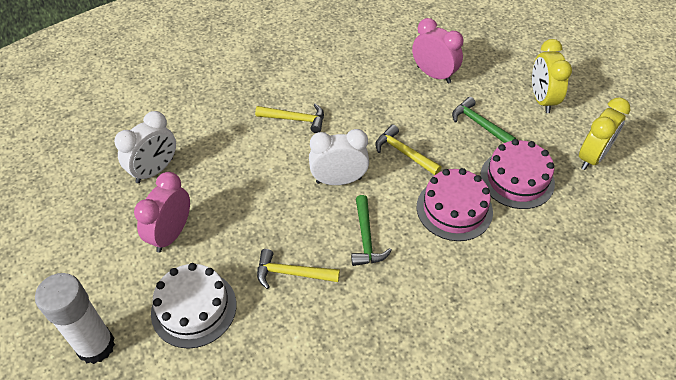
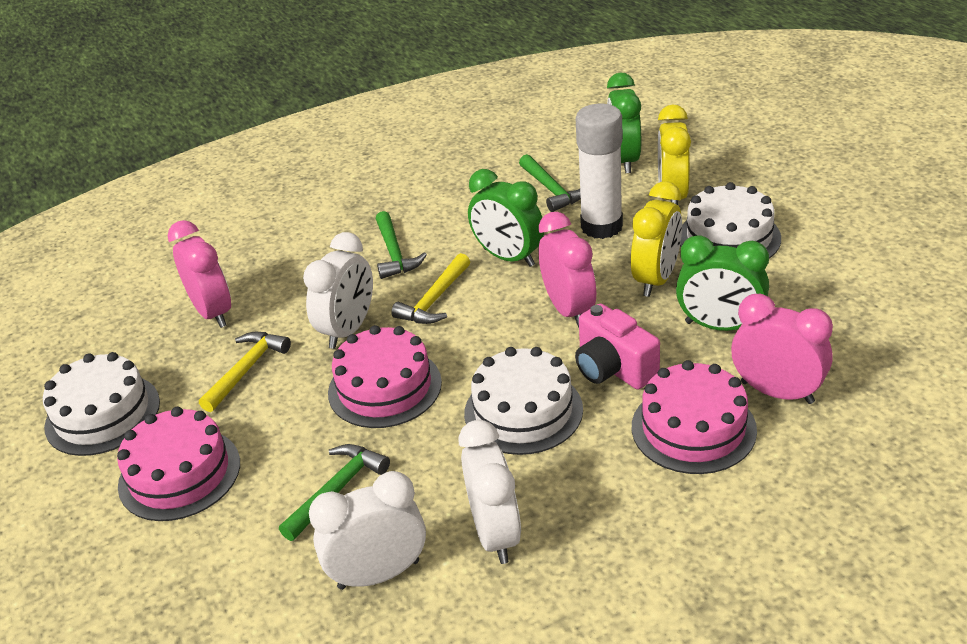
green clock: 0 -> 3
green hammer: 2 -> 3
pink cake: 2 -> 3
pink camera: 0 -> 1
pink clock: 2 -> 3
white cake: 1 -> 3
white clock: 2 -> 3
yellow hammer: 3 -> 2

